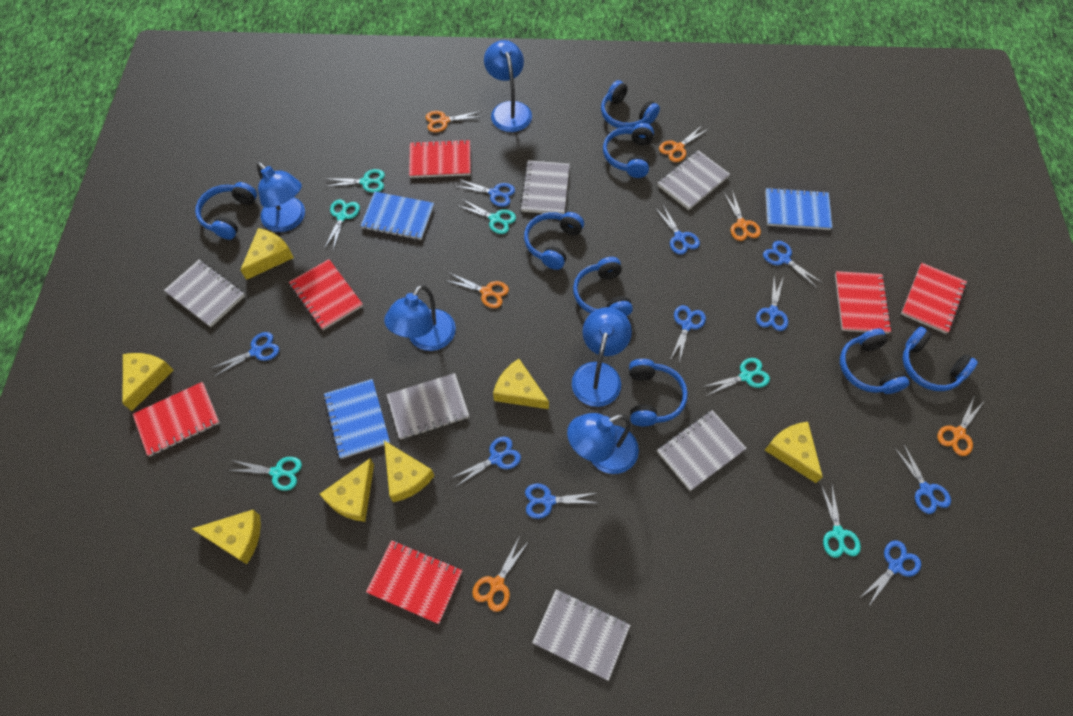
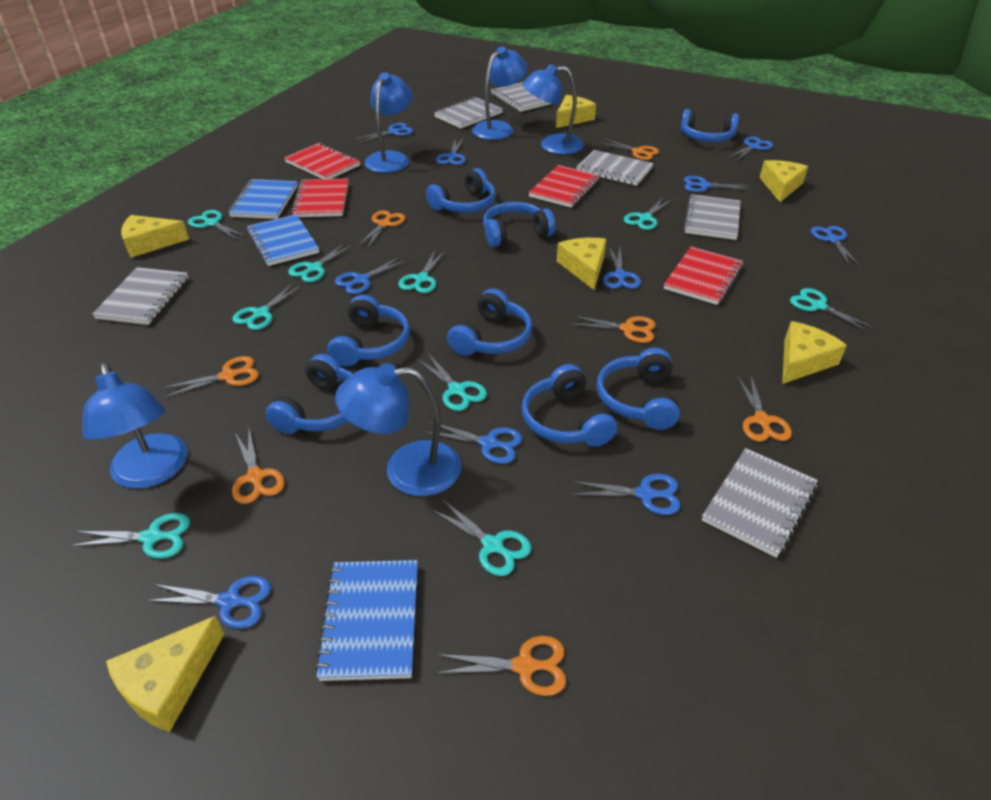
orange scissors: 6 -> 7
red notebook: 6 -> 4
turquoise scissors: 6 -> 9
yellow cheese: 7 -> 6

